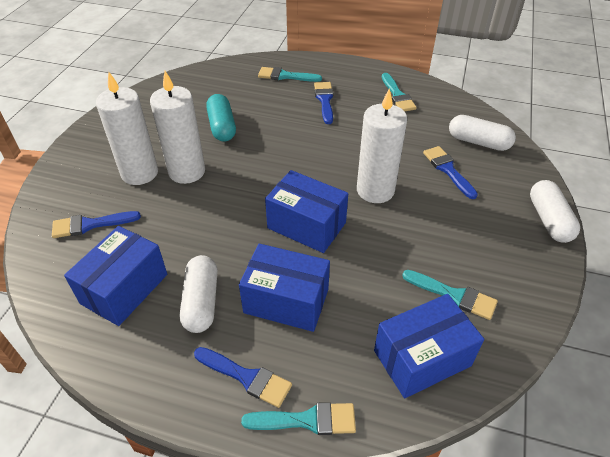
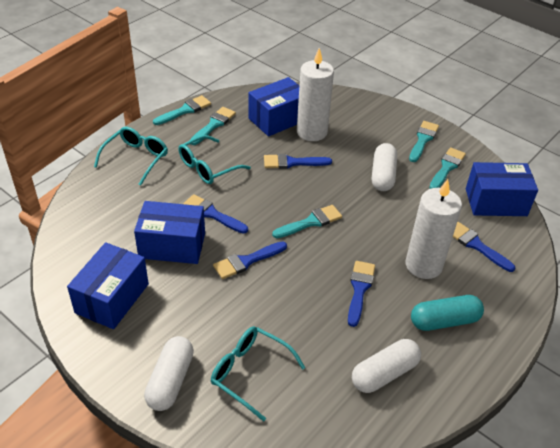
blue brush: 4 -> 5
turquoise brush: 4 -> 5
turquoise glasses: 0 -> 3
white candle: 3 -> 2

